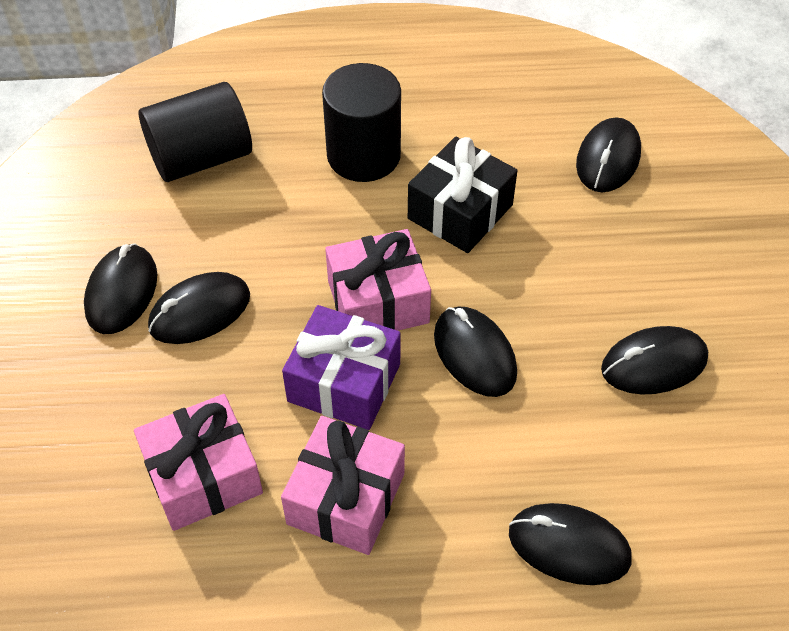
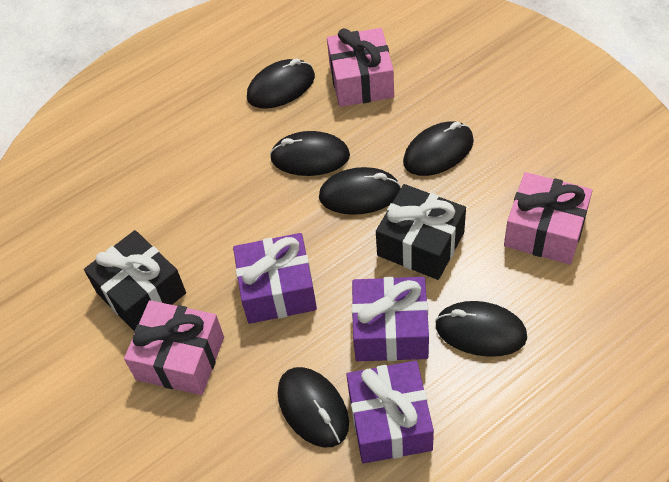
black cylinder: 2 -> 0
black gift: 1 -> 2
purple gift: 1 -> 3

